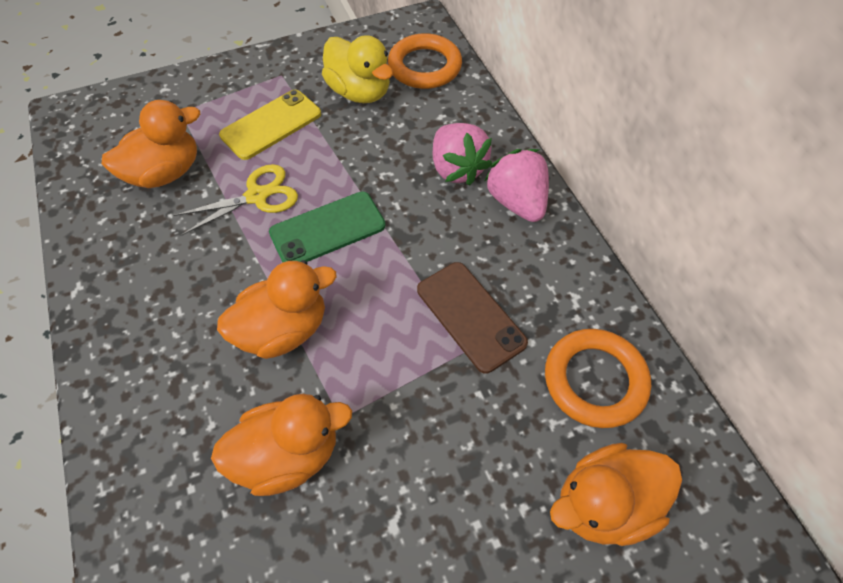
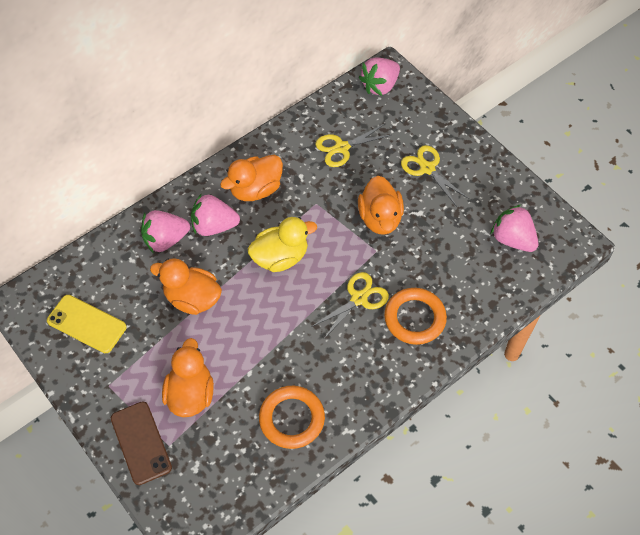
green phone: 1 -> 0
pink strawberry: 2 -> 4
yellow scissors: 1 -> 3

